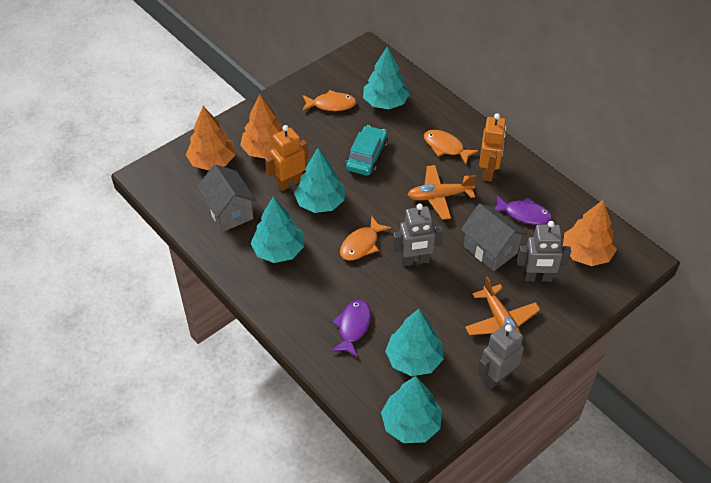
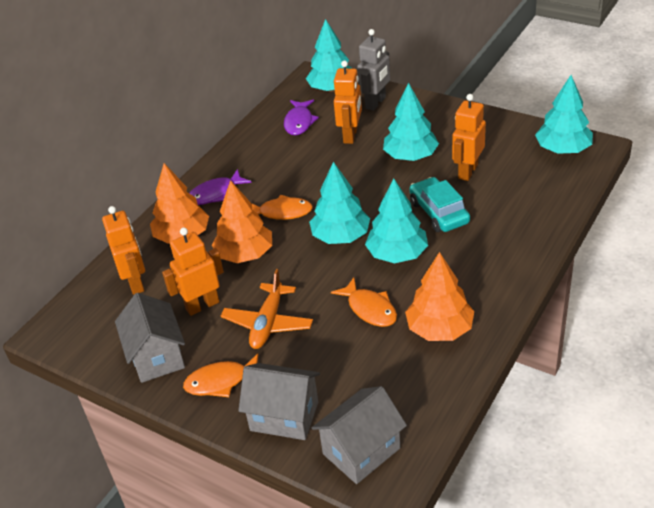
grey house: 2 -> 3
grey robot: 3 -> 1
orange plane: 2 -> 1
orange robot: 2 -> 4

